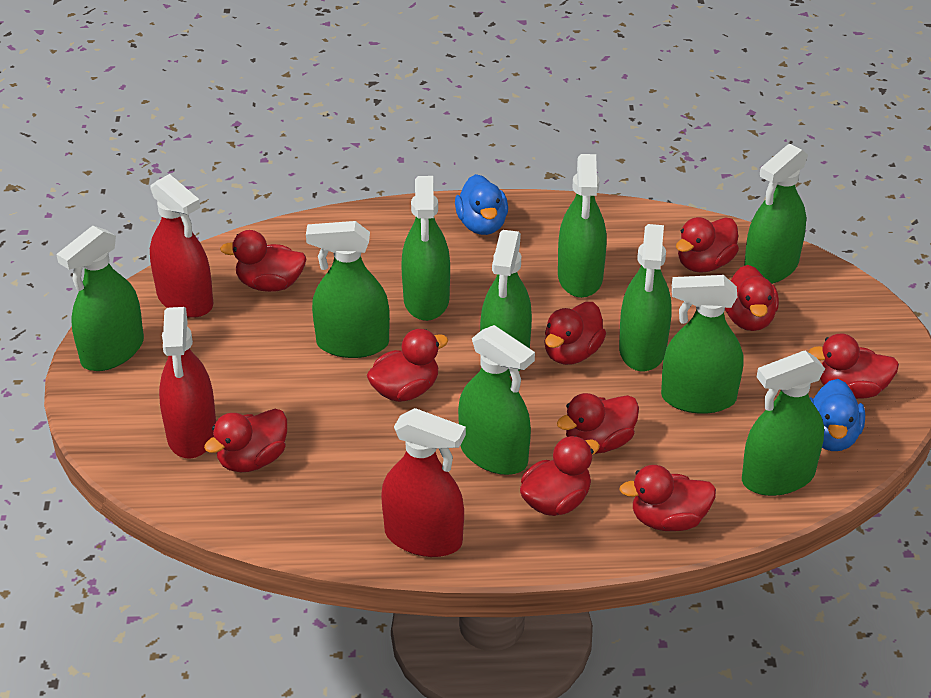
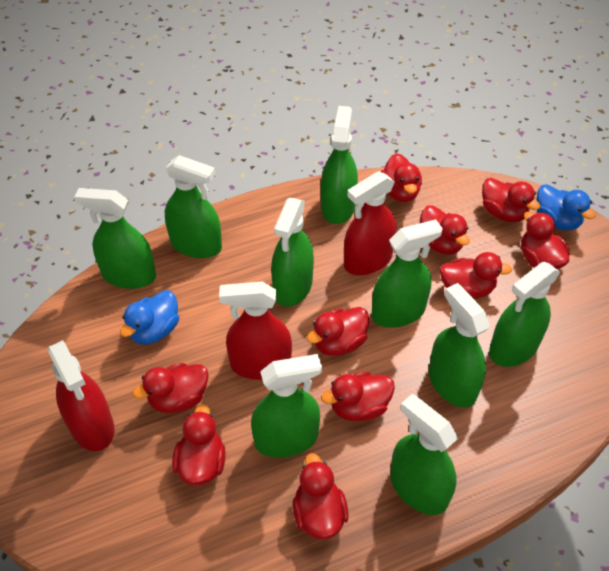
green spray bottle: 10 -> 9

